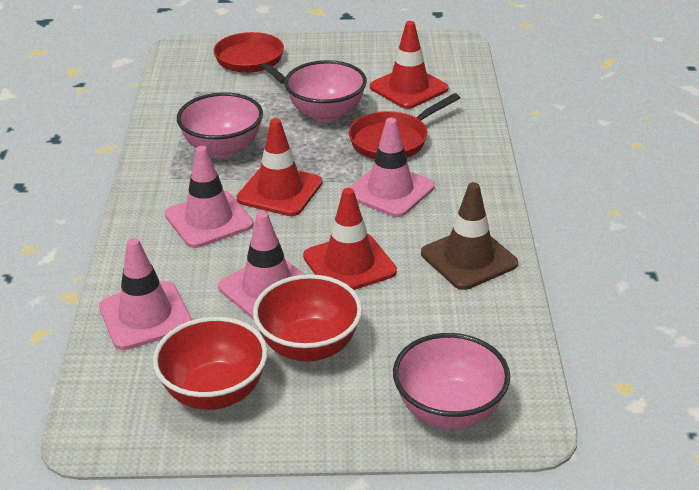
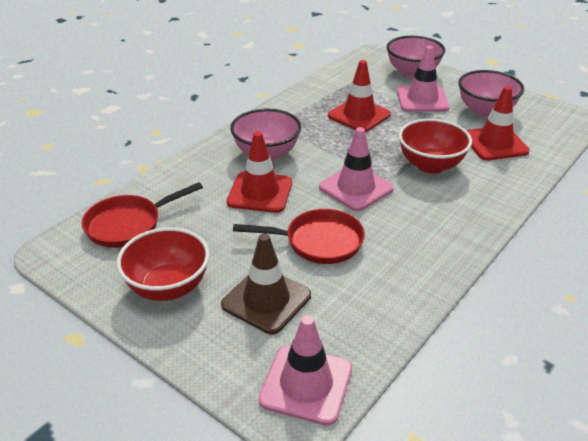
pink traffic cone: 4 -> 3

